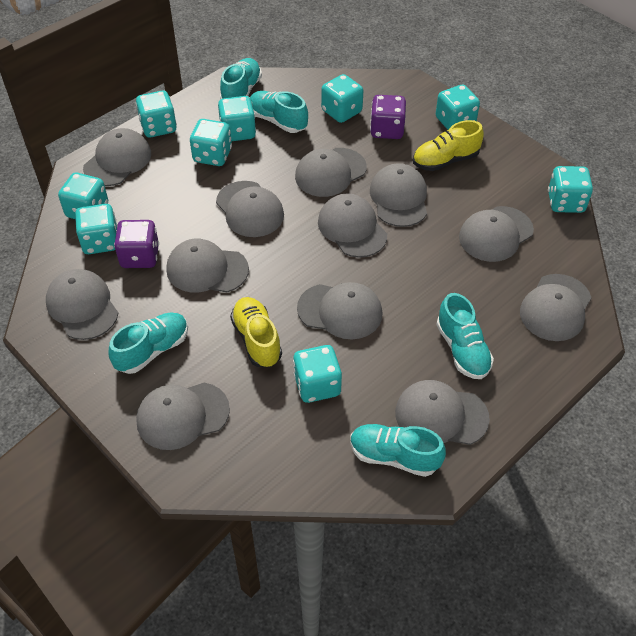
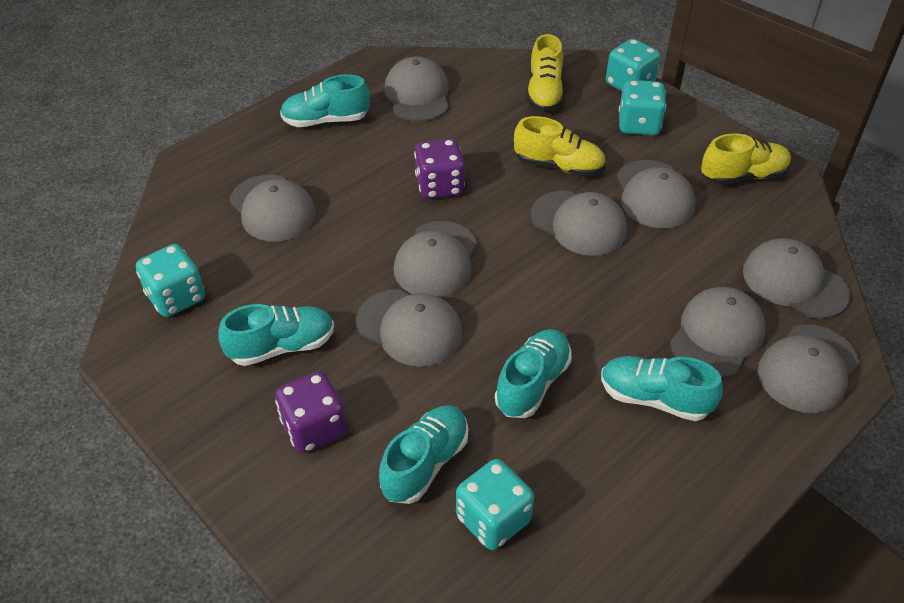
grey cap: 12 -> 9
turquoise dice: 9 -> 4
yellow shoe: 2 -> 3

